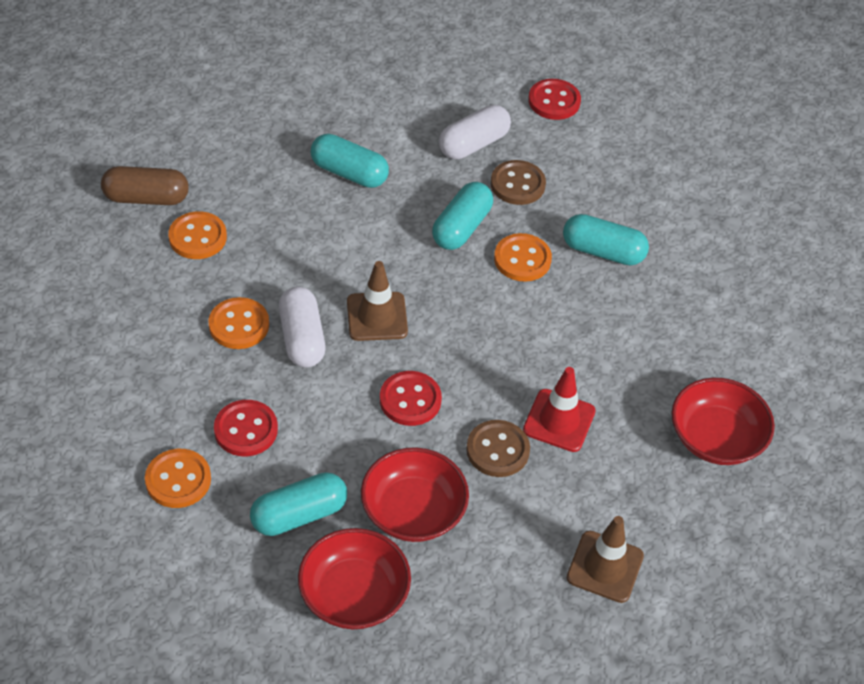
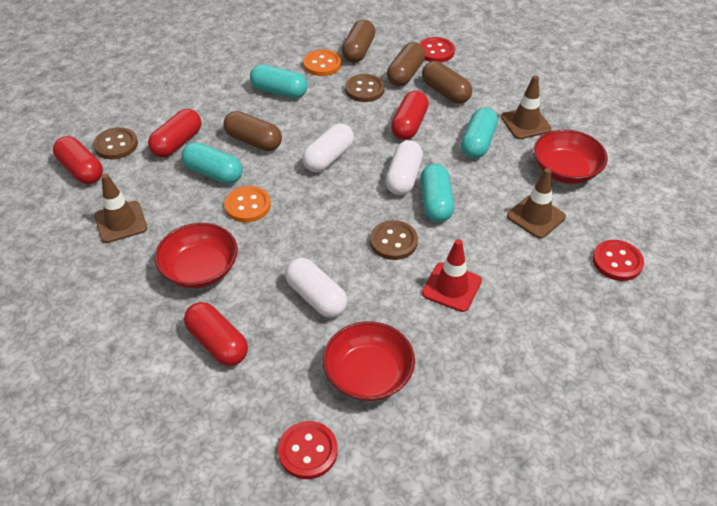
brown button: 2 -> 3
brown capsule: 1 -> 4
brown traffic cone: 2 -> 3
orange button: 4 -> 2
red capsule: 0 -> 4
white capsule: 2 -> 3

